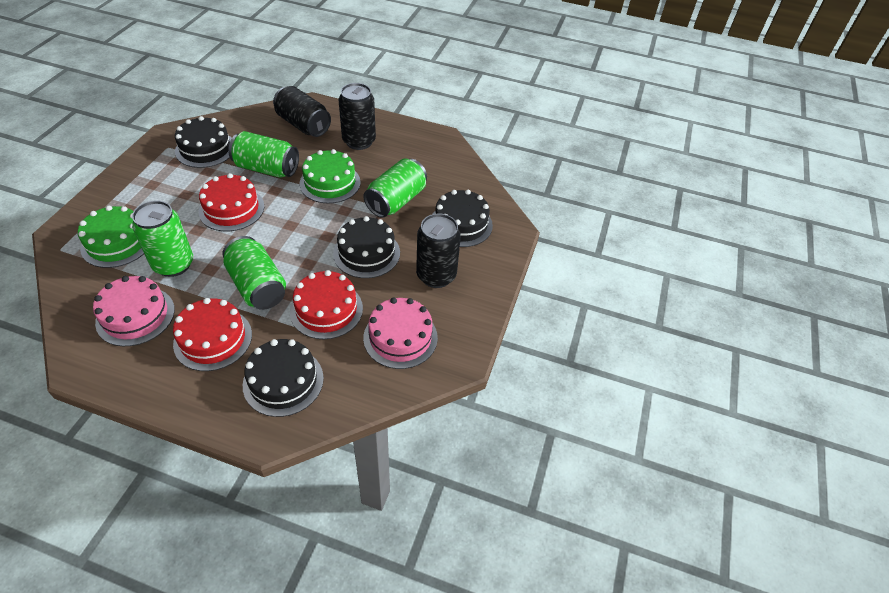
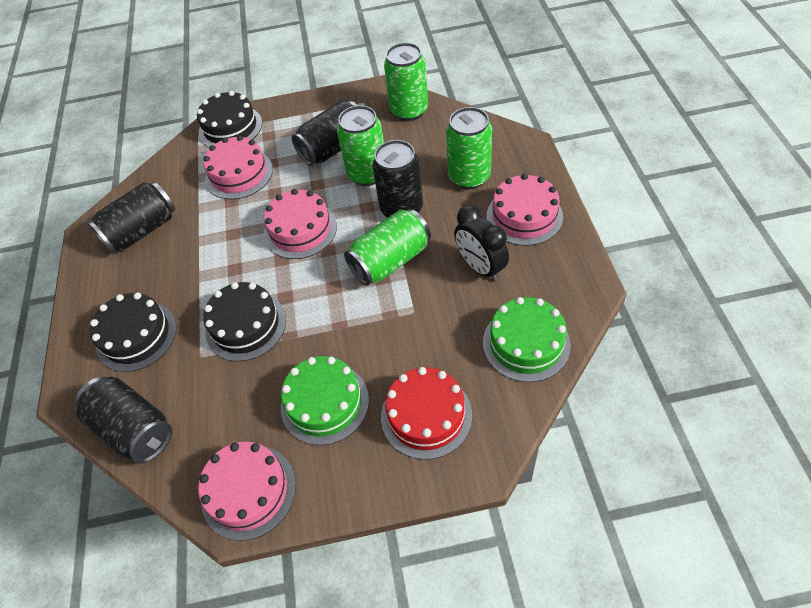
black cake: 4 -> 3
black can: 3 -> 4
black clock: 0 -> 1
pink cake: 2 -> 4
red cake: 3 -> 1

